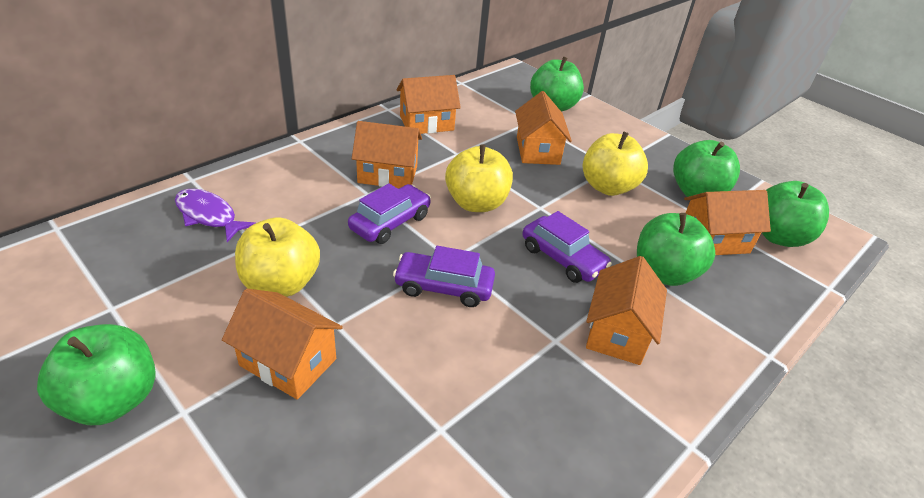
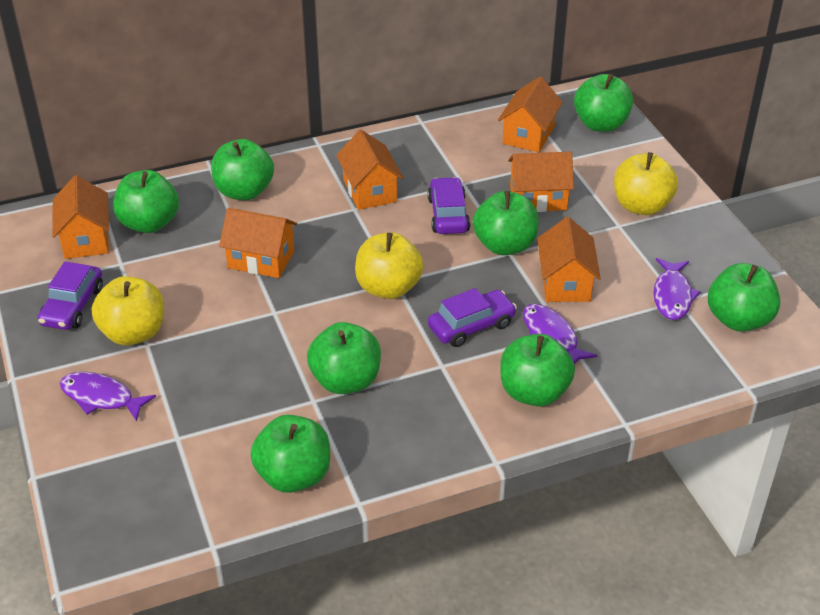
green apple: 5 -> 8
purple fish: 1 -> 3

